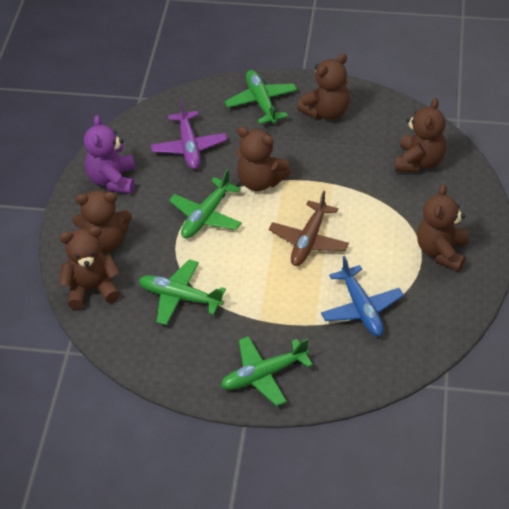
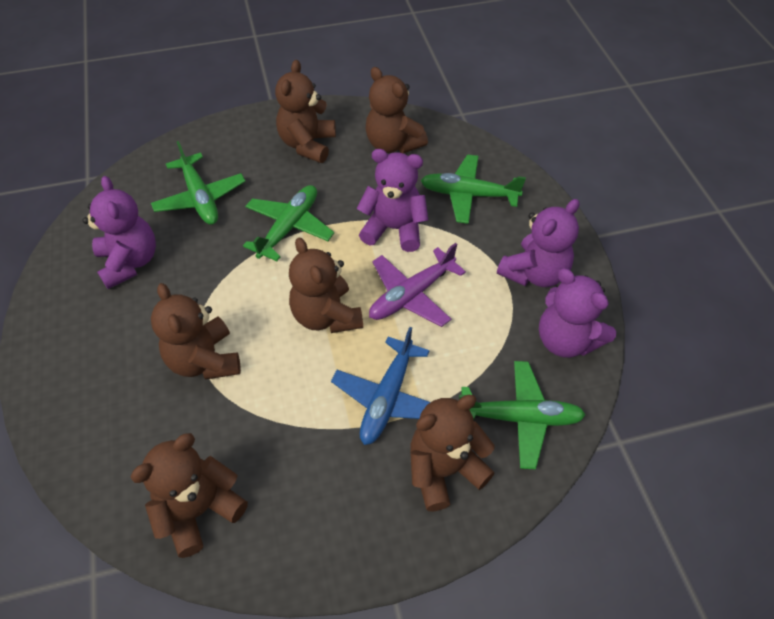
brown plane: 1 -> 0
purple teddy bear: 1 -> 4

